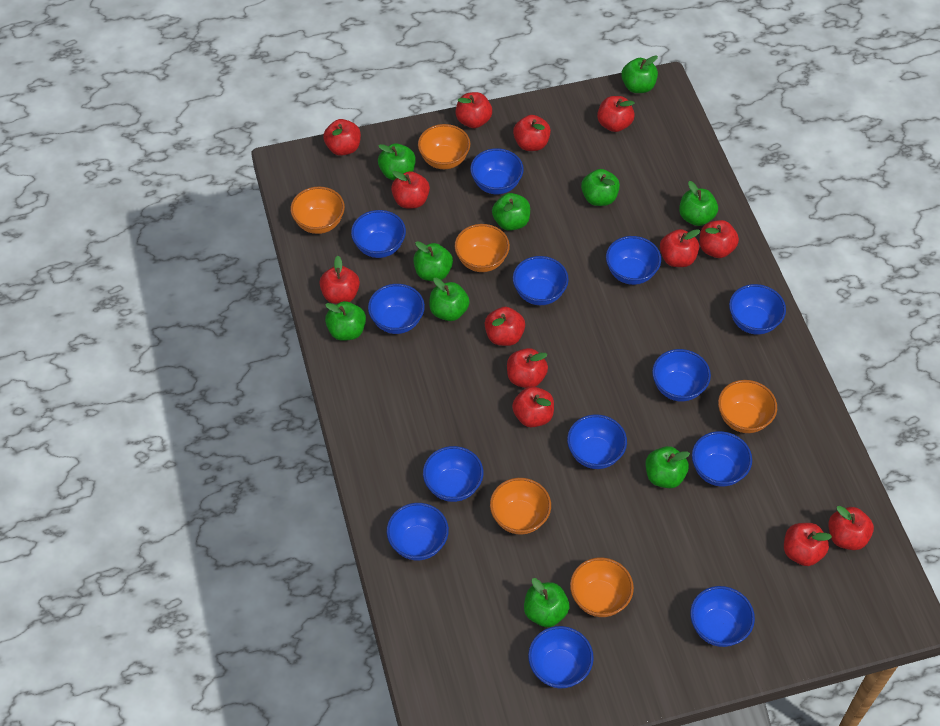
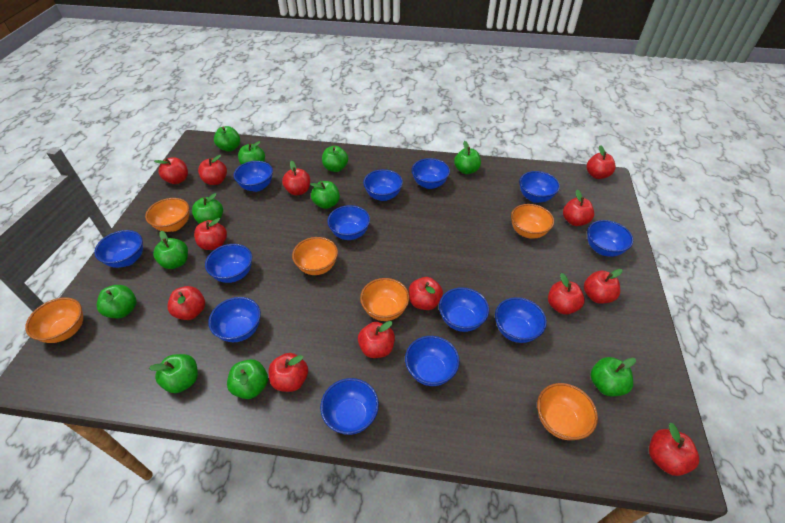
green apple: 10 -> 11

